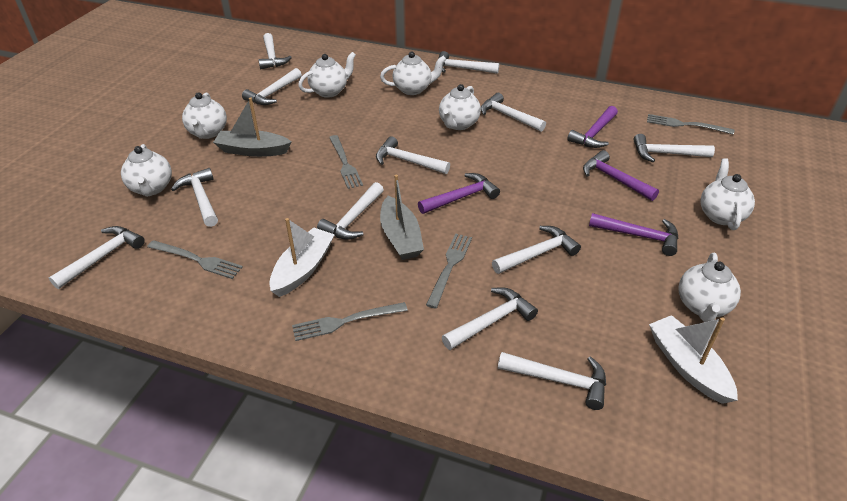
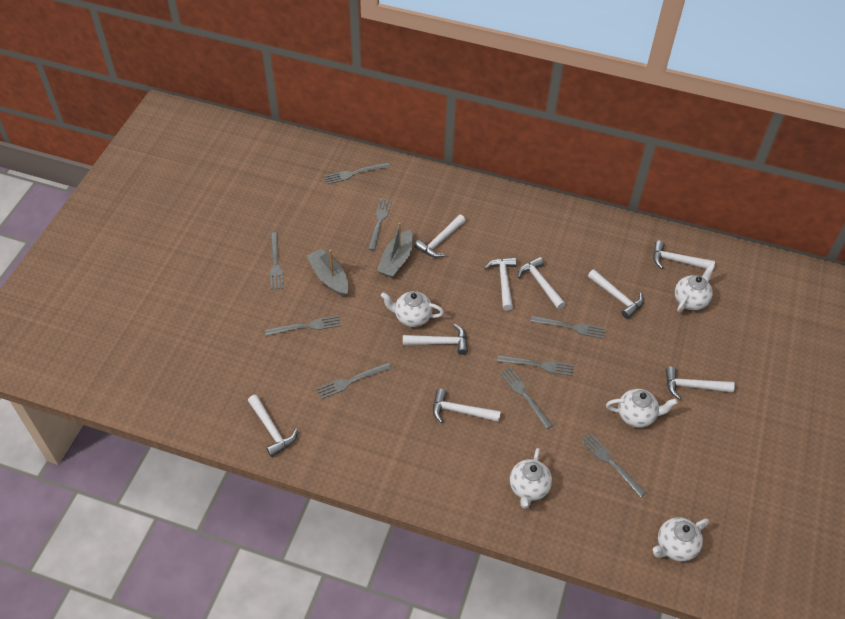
grey fork: 5 -> 9
purple hammer: 4 -> 0
white boat: 2 -> 0
white hammer: 12 -> 9
white teapot: 7 -> 5

